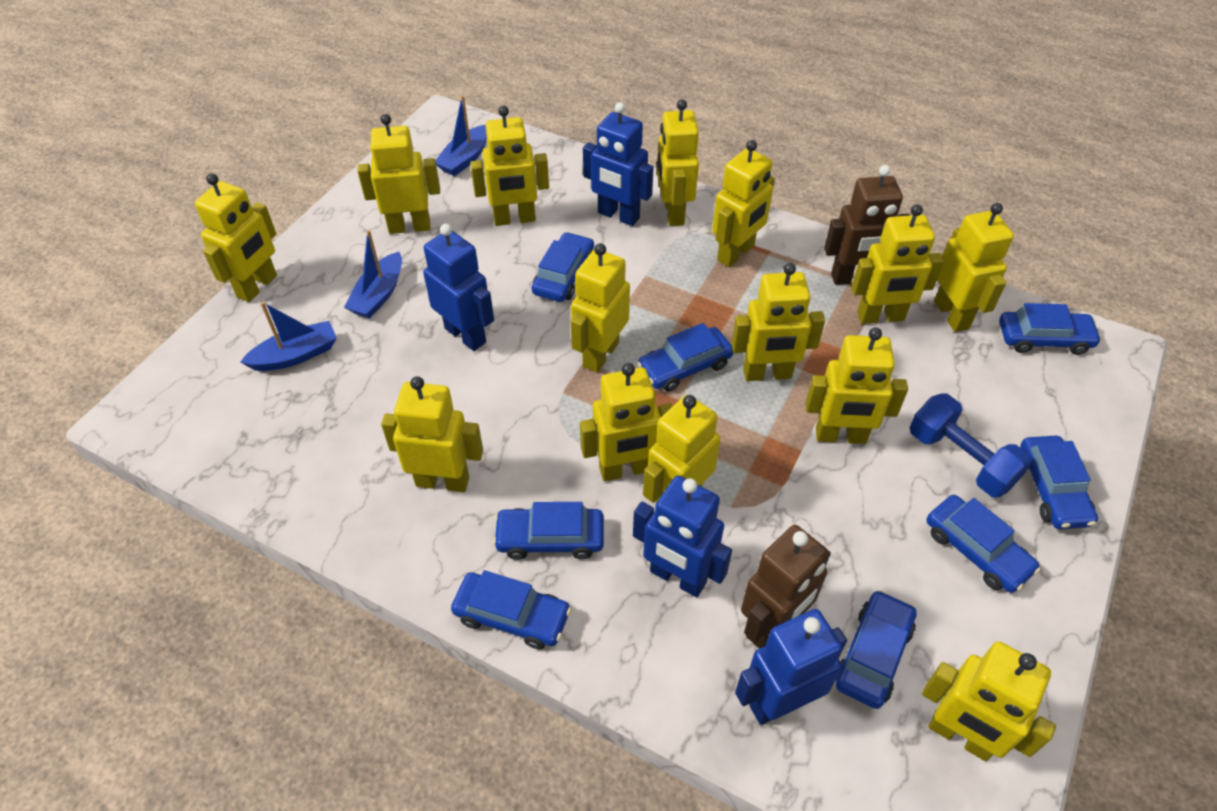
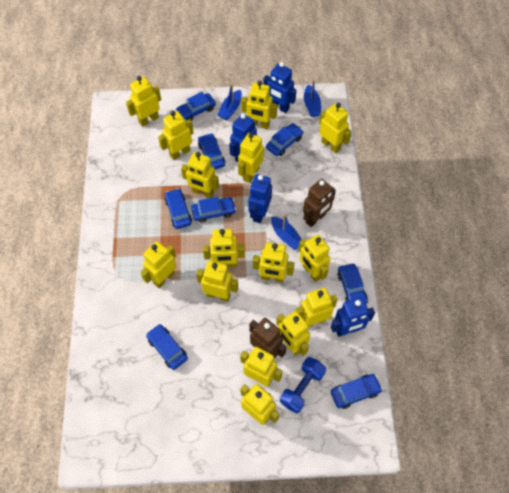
yellow robot: 14 -> 15

